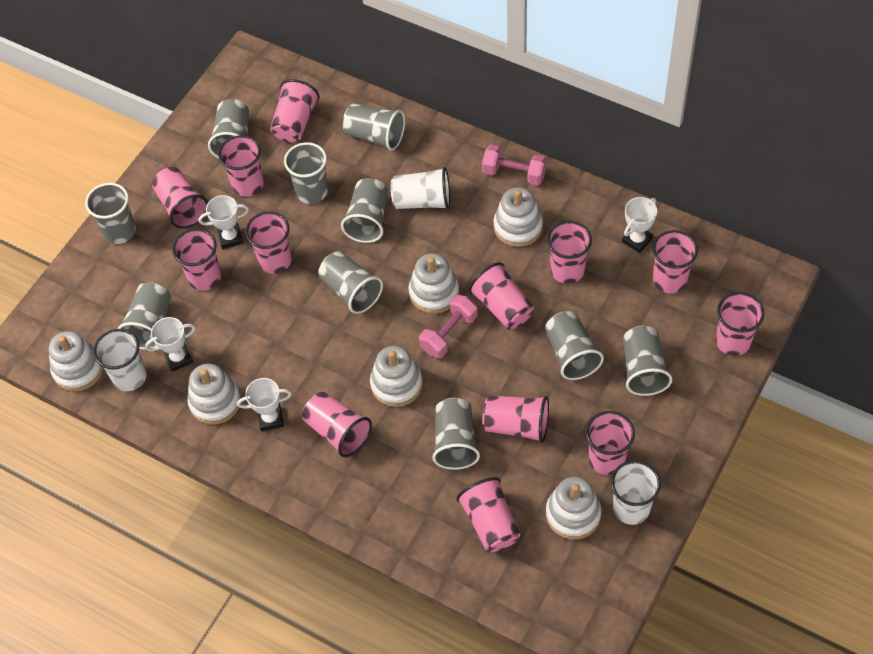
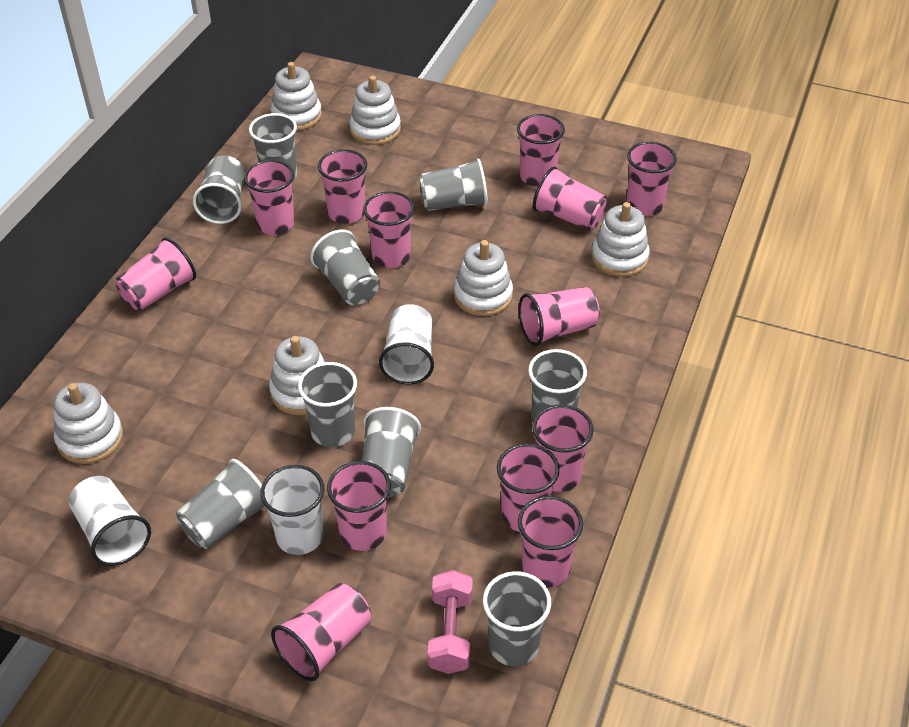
grey cup: 10 -> 9
pink dumbbell: 2 -> 1
white trophy: 4 -> 0

